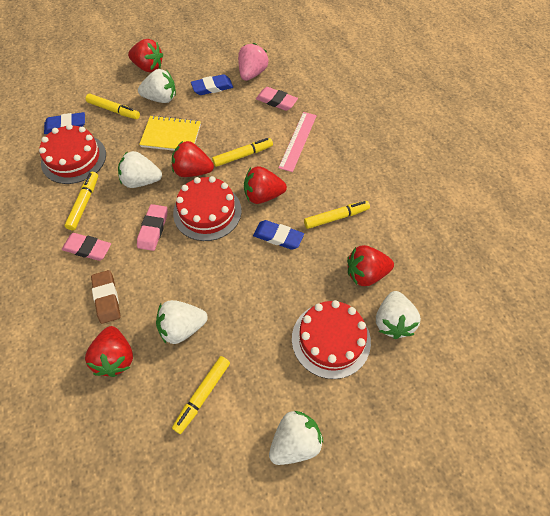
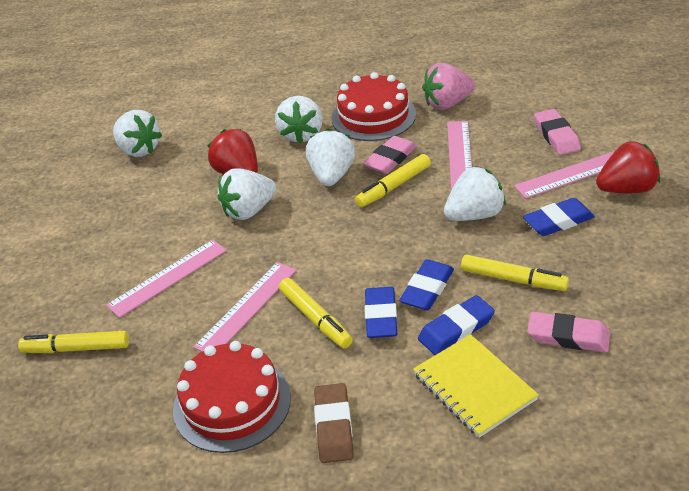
blue eraser: 3 -> 4
pink ruler: 1 -> 4
red cake: 3 -> 2
red strawberry: 5 -> 2
yellow marker: 5 -> 4

